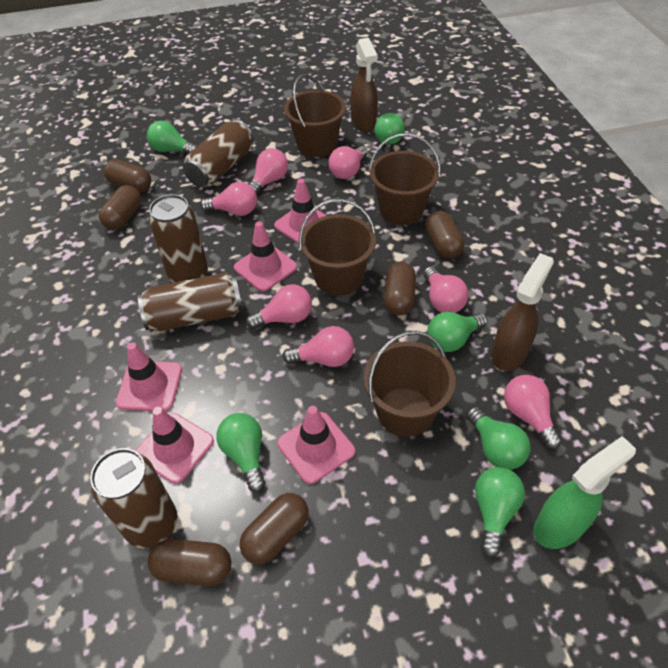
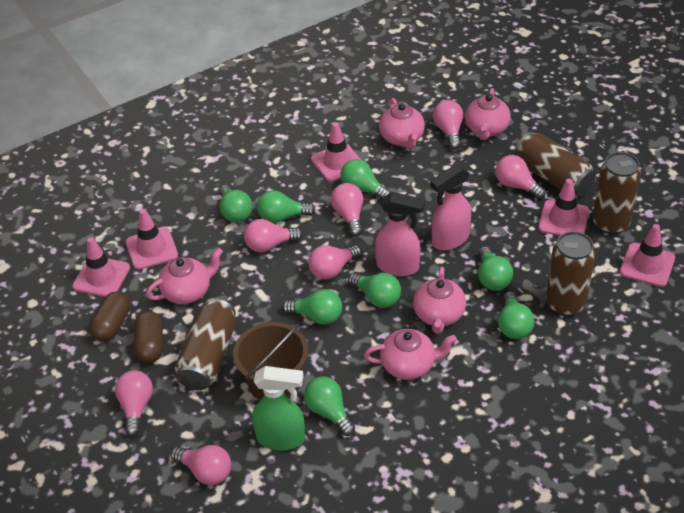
brown bucket: 4 -> 1
brown capsule: 6 -> 2
brown spray bottle: 2 -> 0
green light bulb: 6 -> 8
pink spray bottle: 0 -> 2
pink teapot: 0 -> 5

